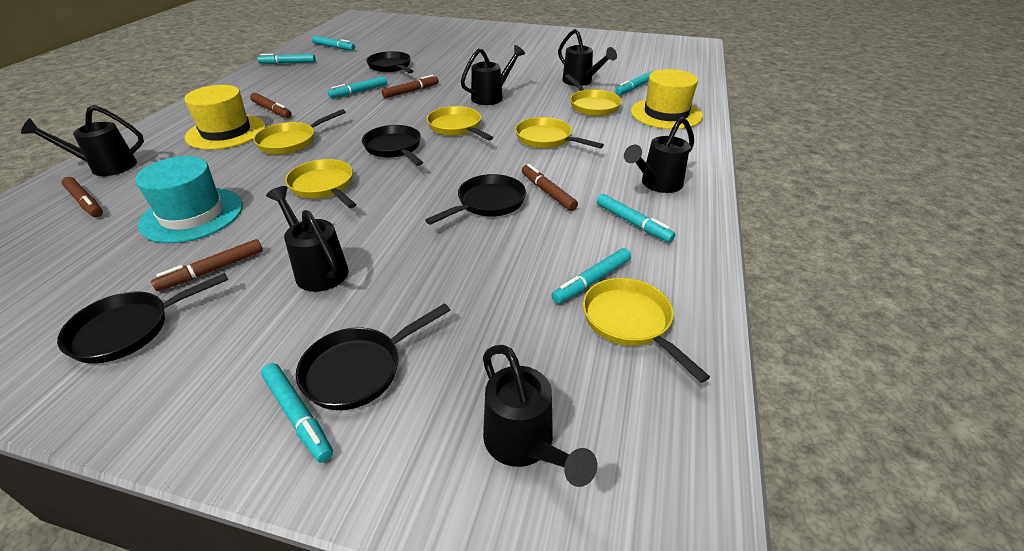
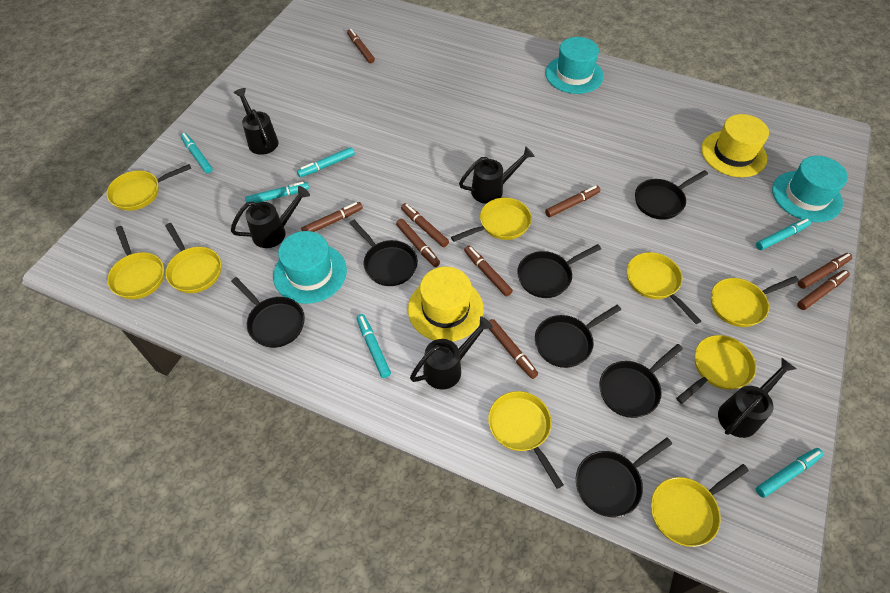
black pan: 5 -> 7
black watering can: 6 -> 5
brown marker: 5 -> 9
turquoise hat: 1 -> 3
turquoise marker: 7 -> 6
yellow pan: 6 -> 9

